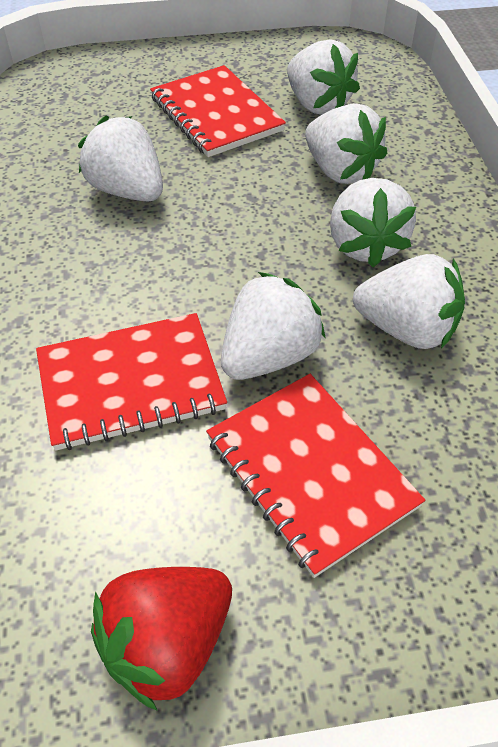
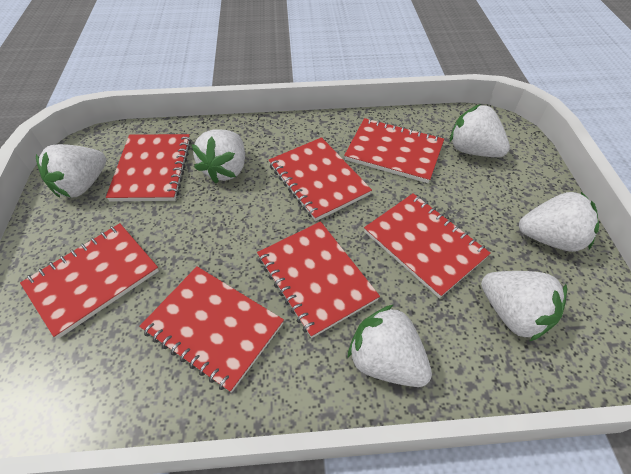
red notebook: 3 -> 7
red strawberry: 1 -> 0

